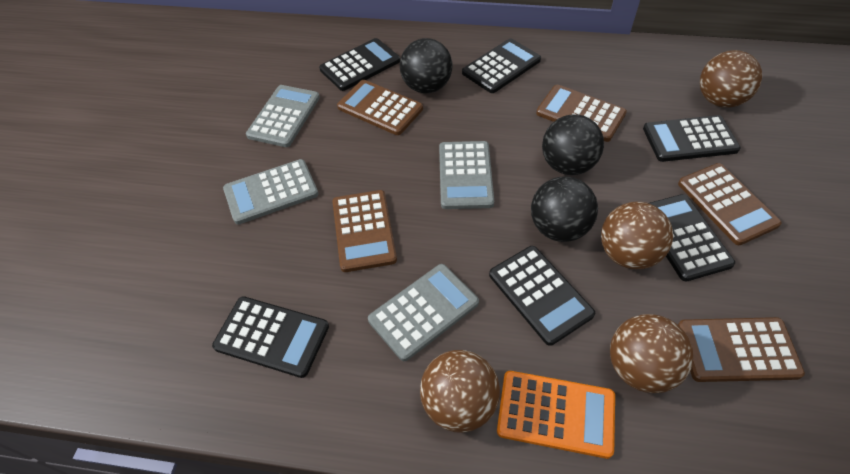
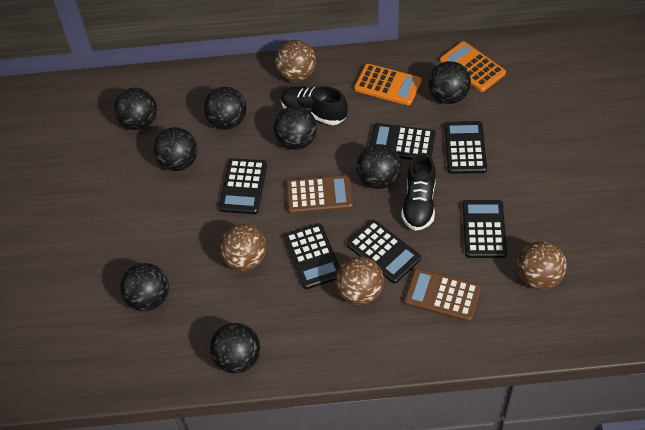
black ball: 3 -> 8
black shoe: 0 -> 2
brown calculator: 5 -> 2
grey calculator: 4 -> 0
orange calculator: 1 -> 2

